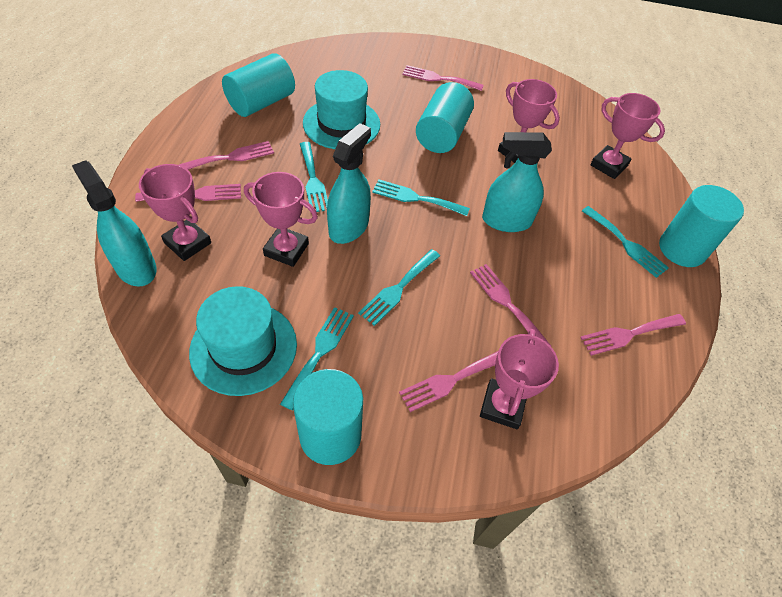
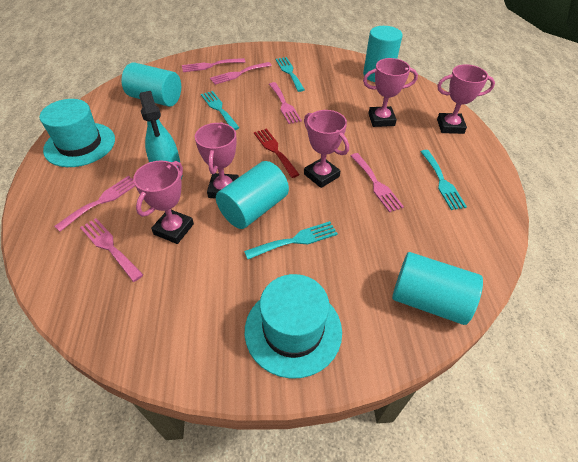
red fork: 0 -> 1
turquoise fork: 5 -> 4
turquoise spray bottle: 3 -> 1

